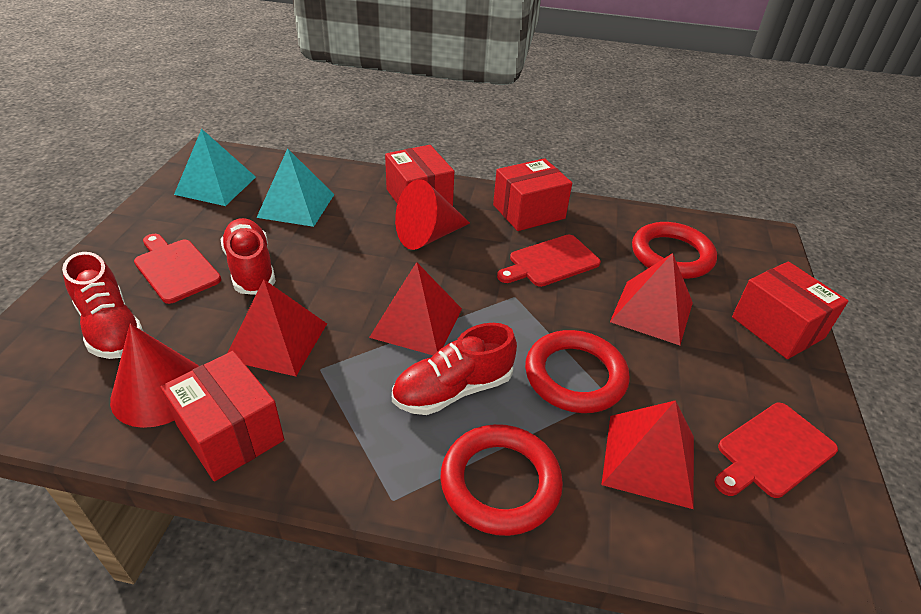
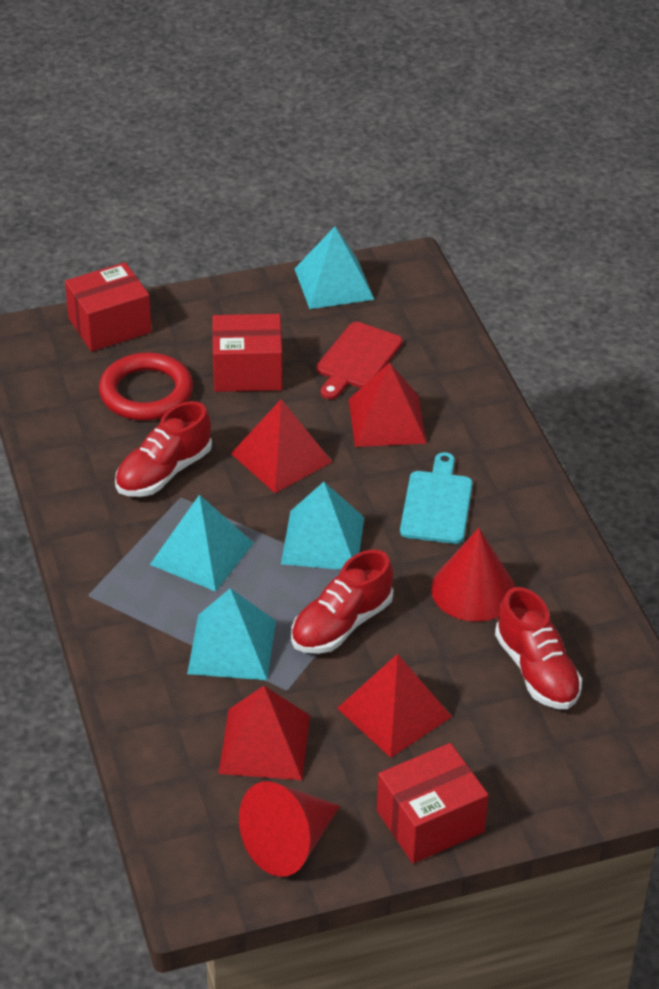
red box: 4 -> 3
red cutting board: 3 -> 1
red ring: 3 -> 1
turquoise cutting board: 0 -> 1
turquoise pyramid: 2 -> 4

